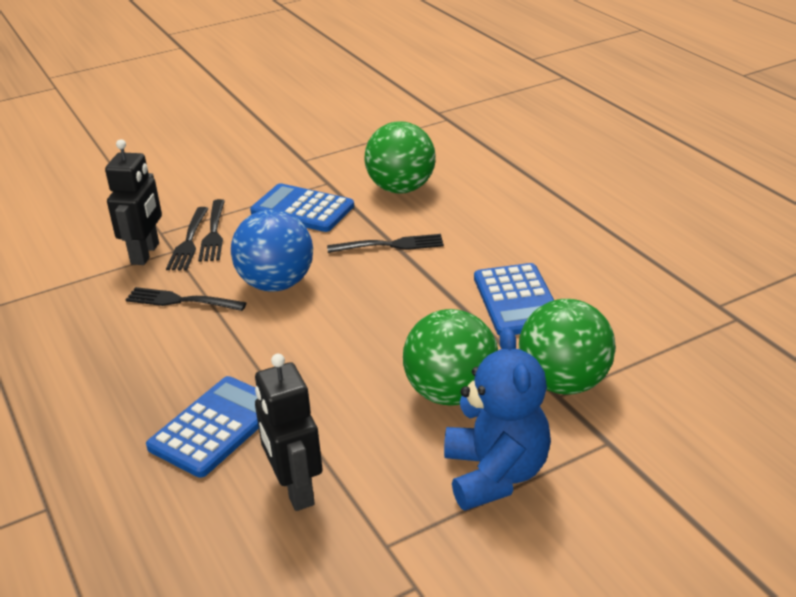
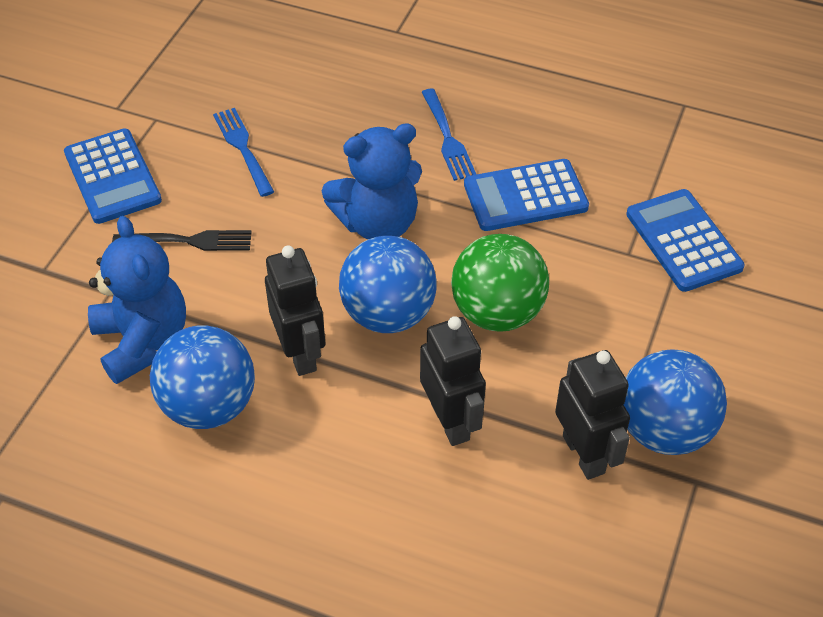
black fork: 4 -> 1
black robot: 2 -> 3
blue ball: 1 -> 3
blue fork: 0 -> 2
blue teddy bear: 1 -> 2
green ball: 3 -> 1

